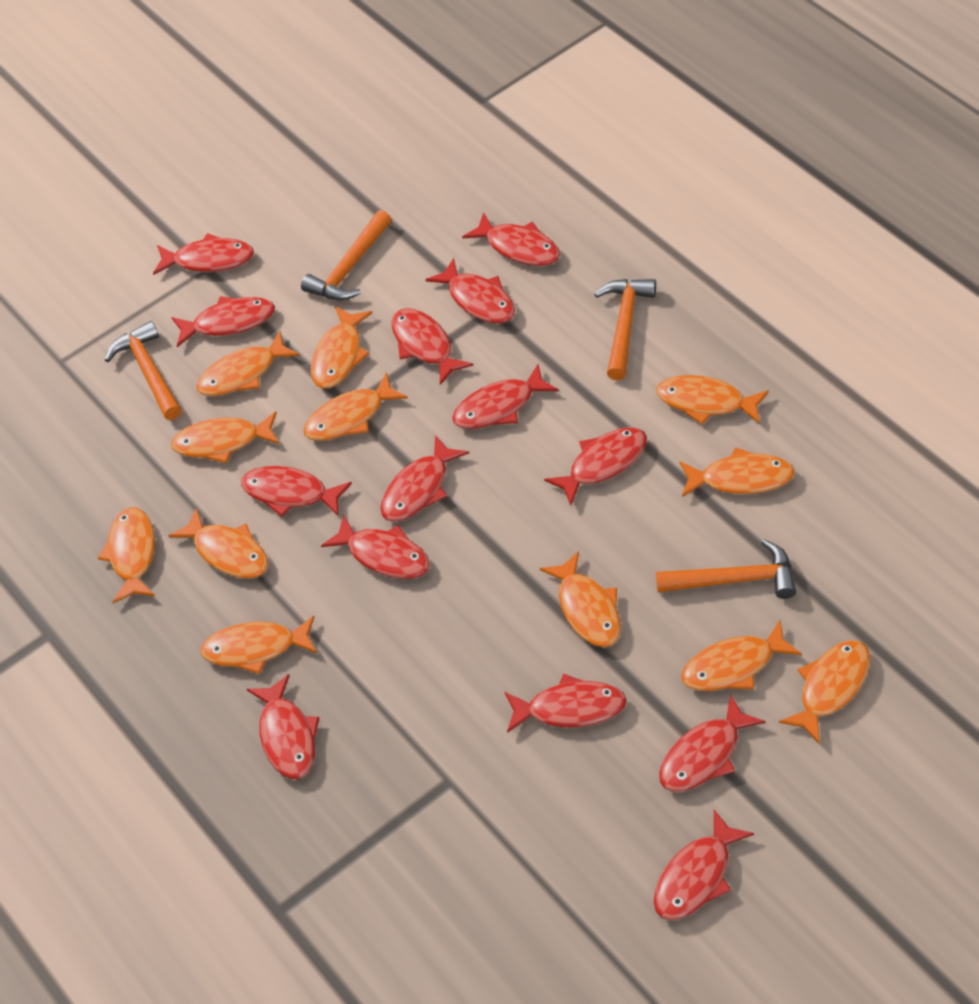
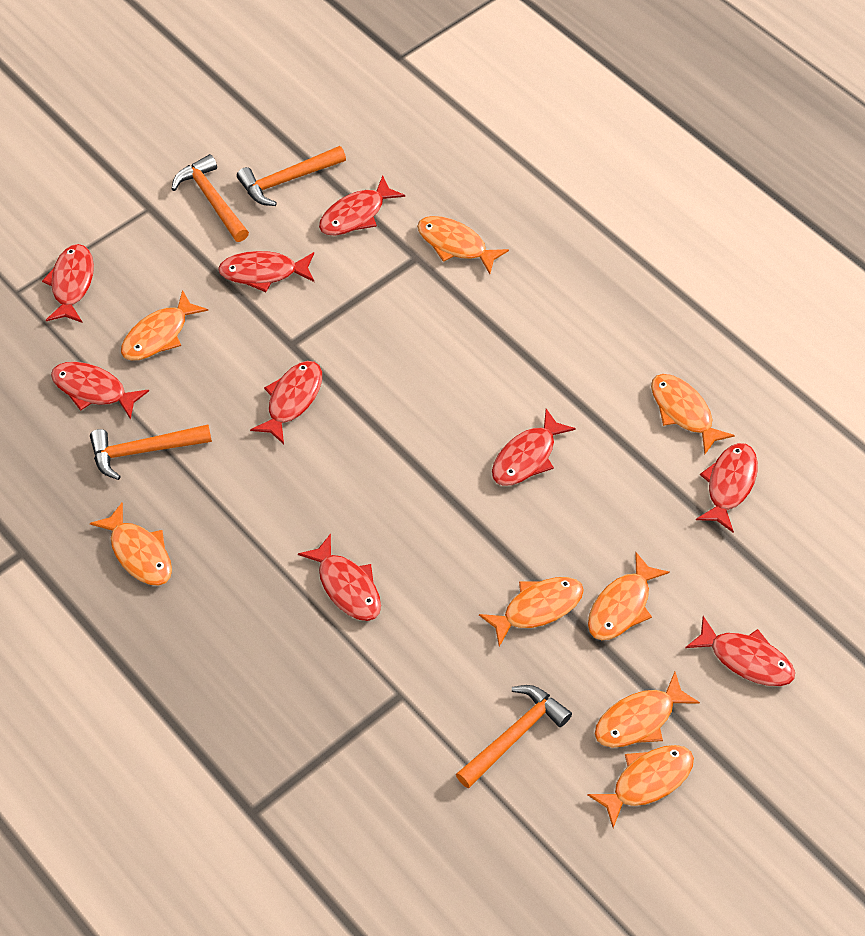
orange fish: 12 -> 8
red fish: 14 -> 9

